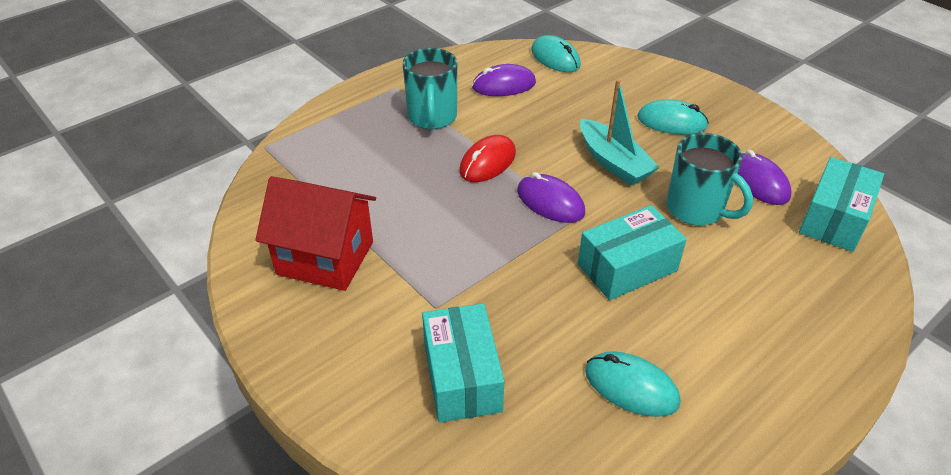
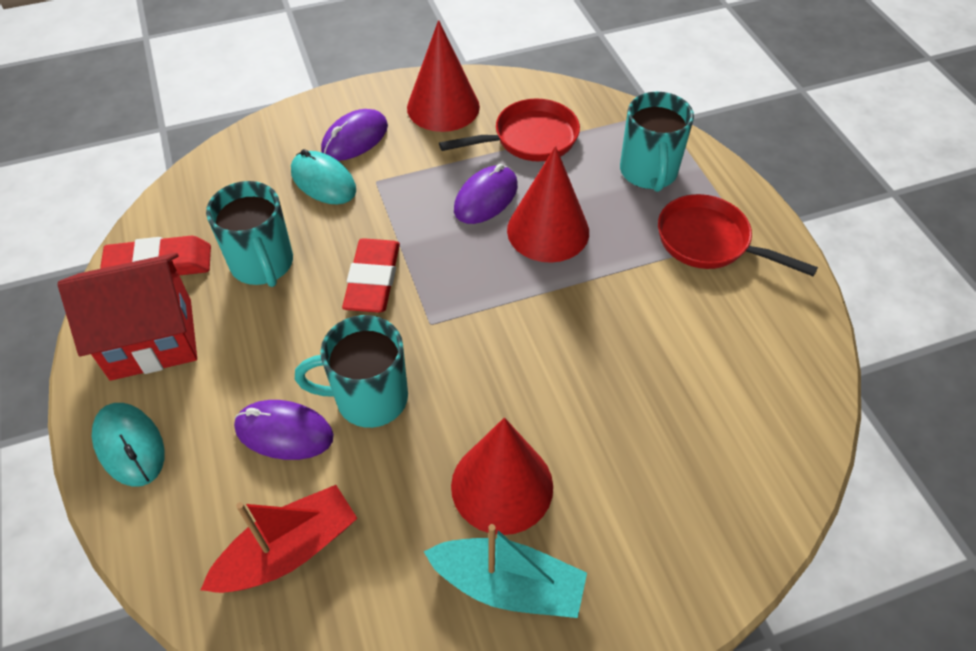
red boat: 0 -> 1
red cone: 0 -> 3
red eraser: 0 -> 2
red mouse: 1 -> 0
red pan: 0 -> 2
turquoise box: 3 -> 0
turquoise mouse: 3 -> 2
turquoise mug: 2 -> 3

